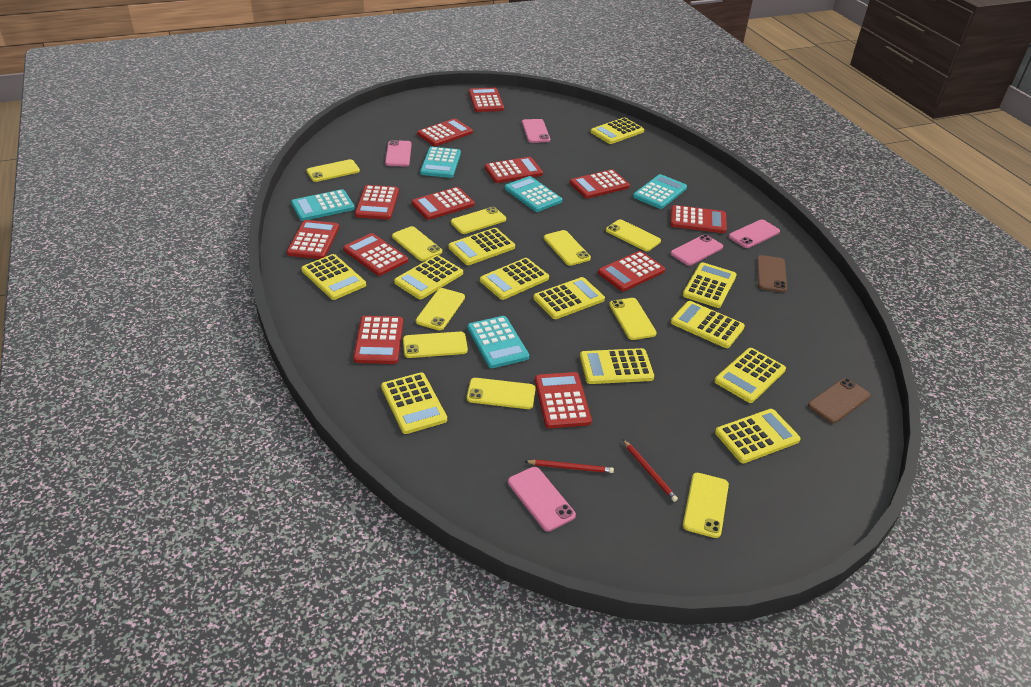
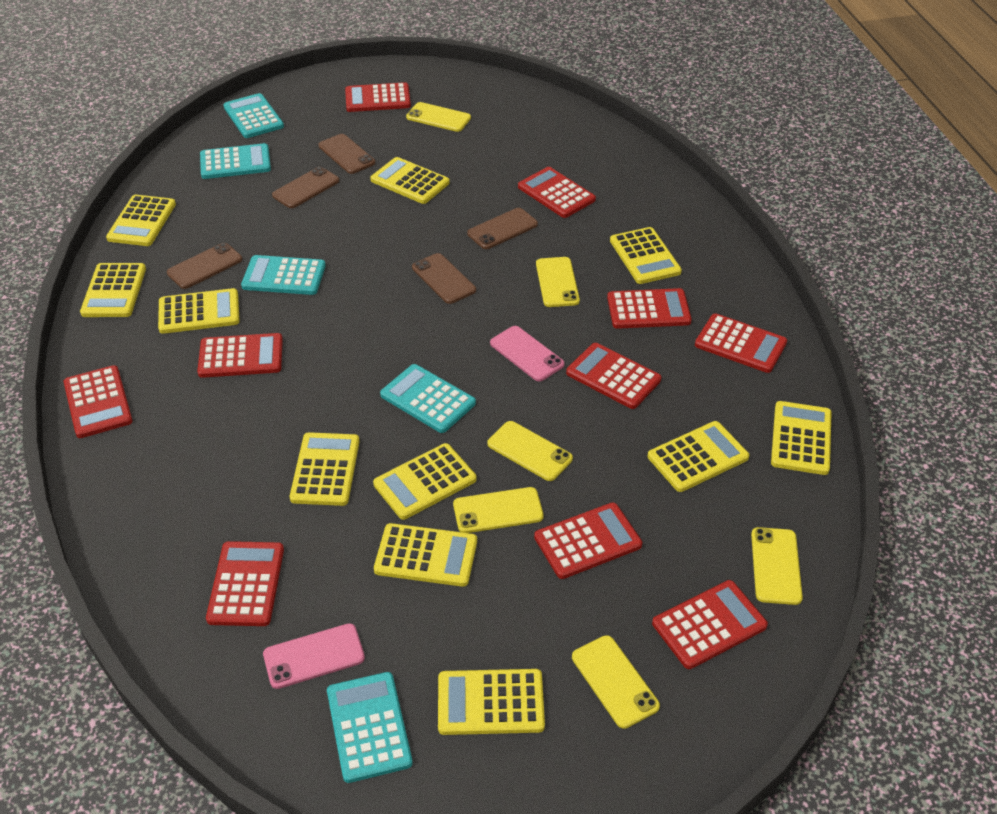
brown phone: 2 -> 5
pink phone: 5 -> 2
red calculator: 12 -> 10
red pencil: 2 -> 0
yellow calculator: 12 -> 11
yellow phone: 10 -> 6

